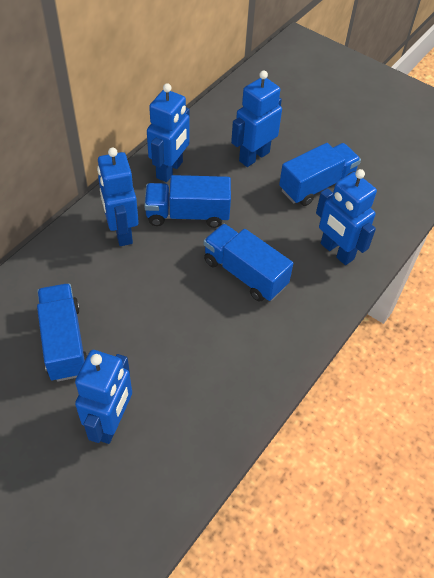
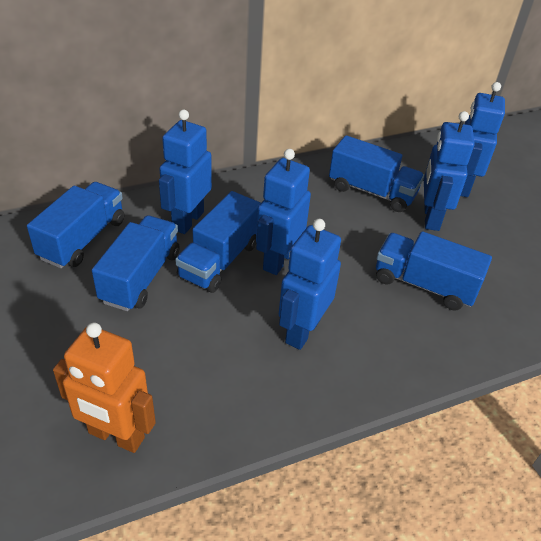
blue truck: 4 -> 5
orange robot: 0 -> 1

